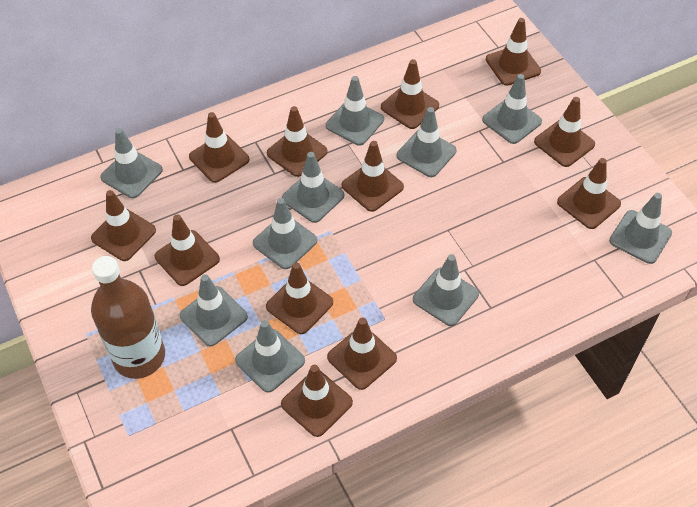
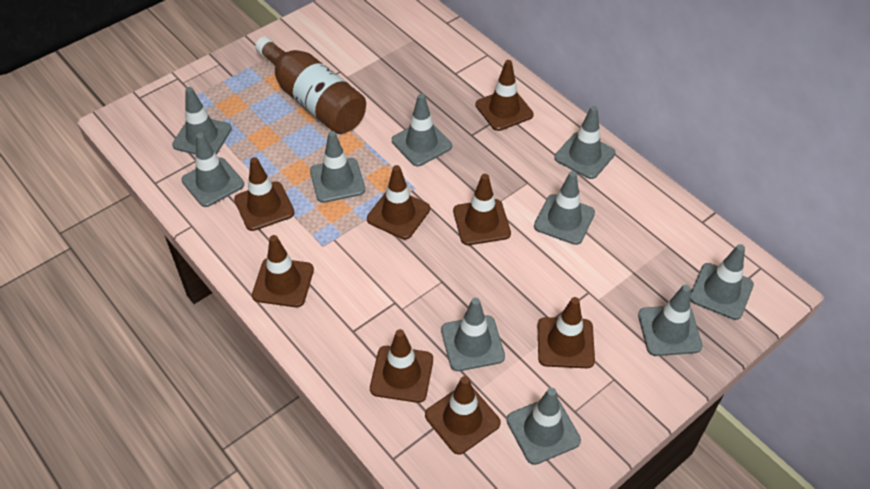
brown traffic cone: 12 -> 8

